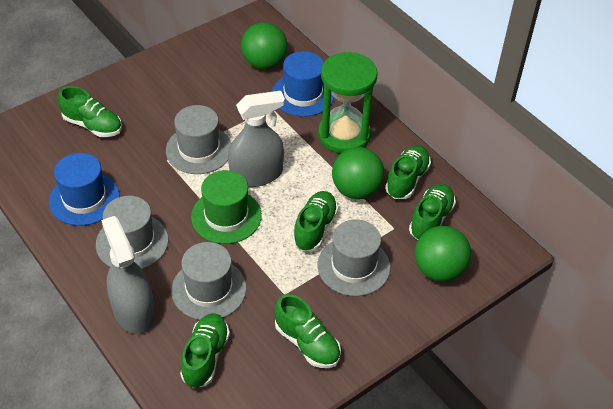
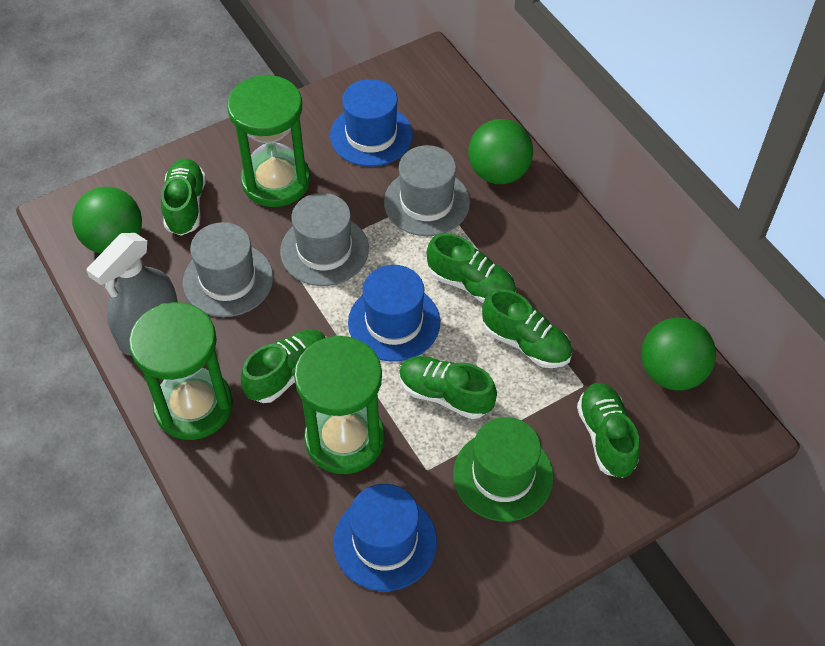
blue hat: 2 -> 3
green hourglass: 1 -> 3
grey hat: 4 -> 3
grey spray bottle: 2 -> 1

